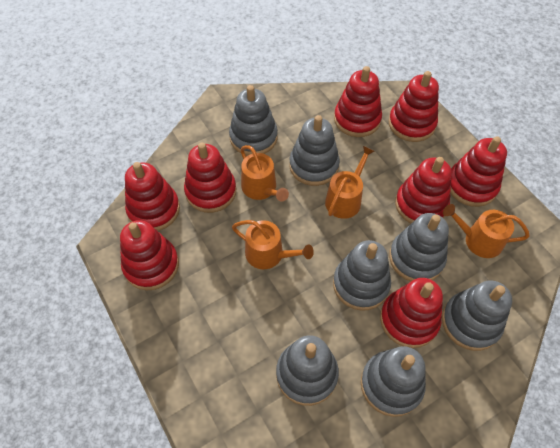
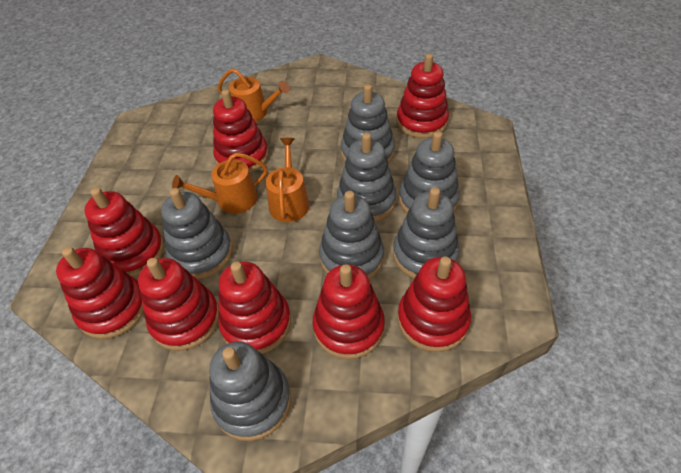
orange watering can: 4 -> 3

